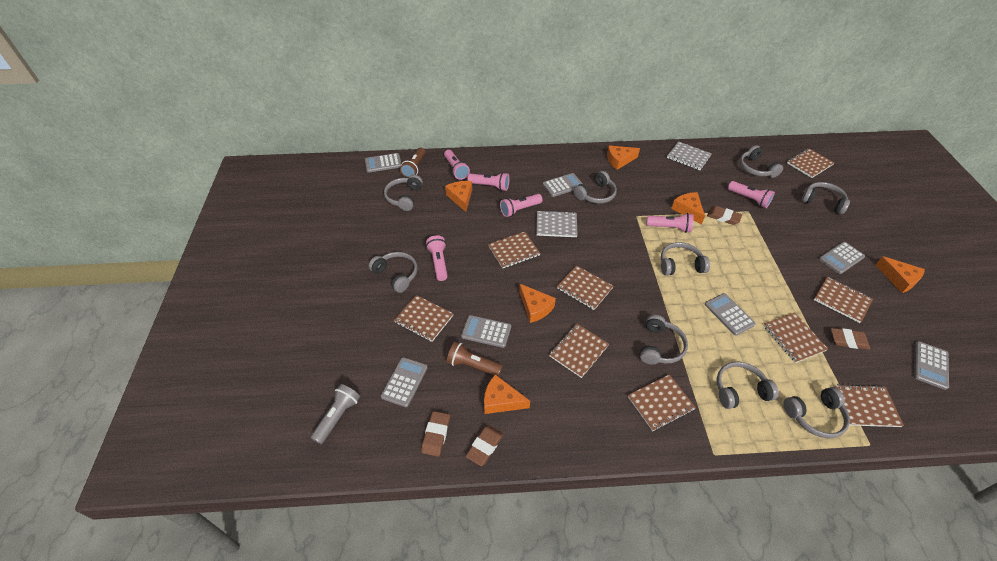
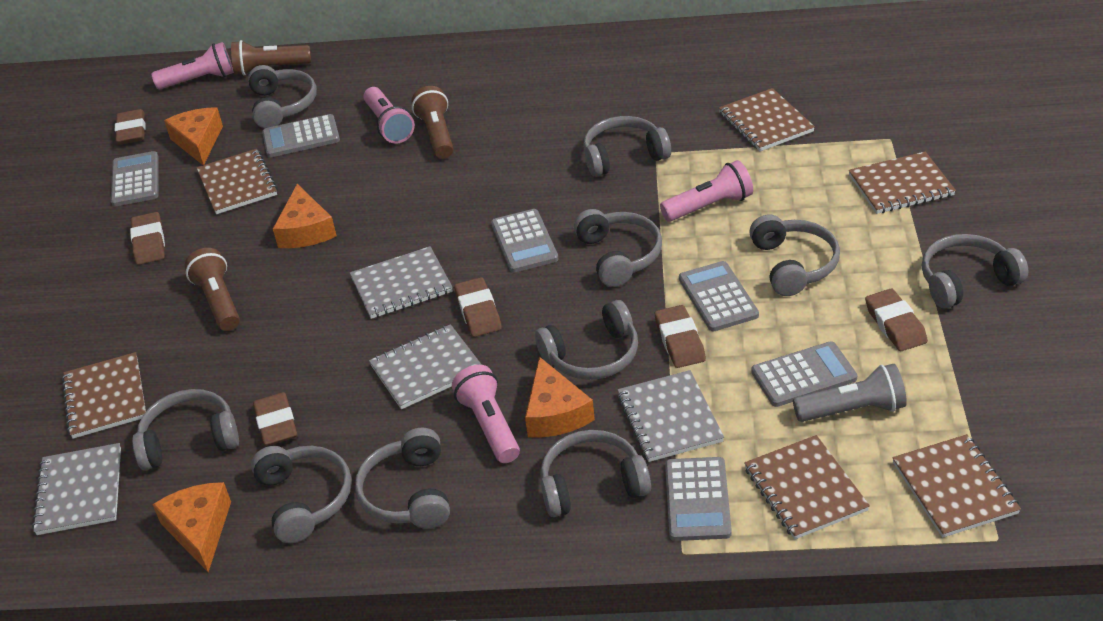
brown eraser: 4 -> 6
brown flashlight: 2 -> 3
brown notebook: 9 -> 6
grey calculator: 7 -> 6
grey headphones: 9 -> 10
grey notebook: 2 -> 4
orange cheese: 6 -> 4
pink flashlight: 6 -> 4

